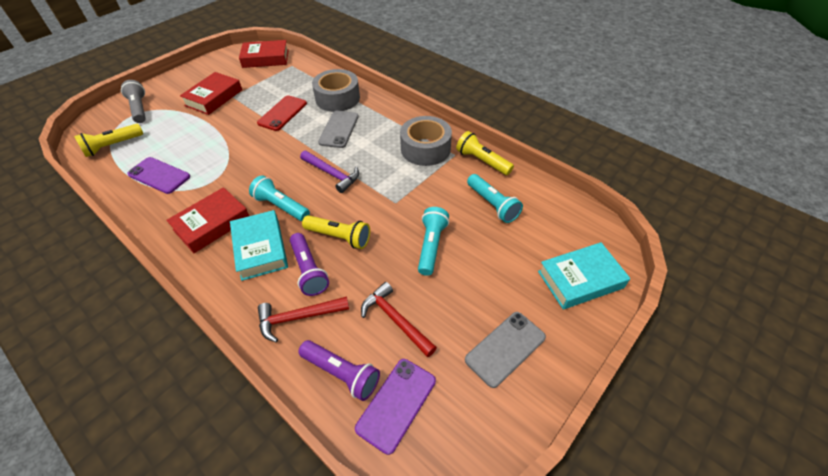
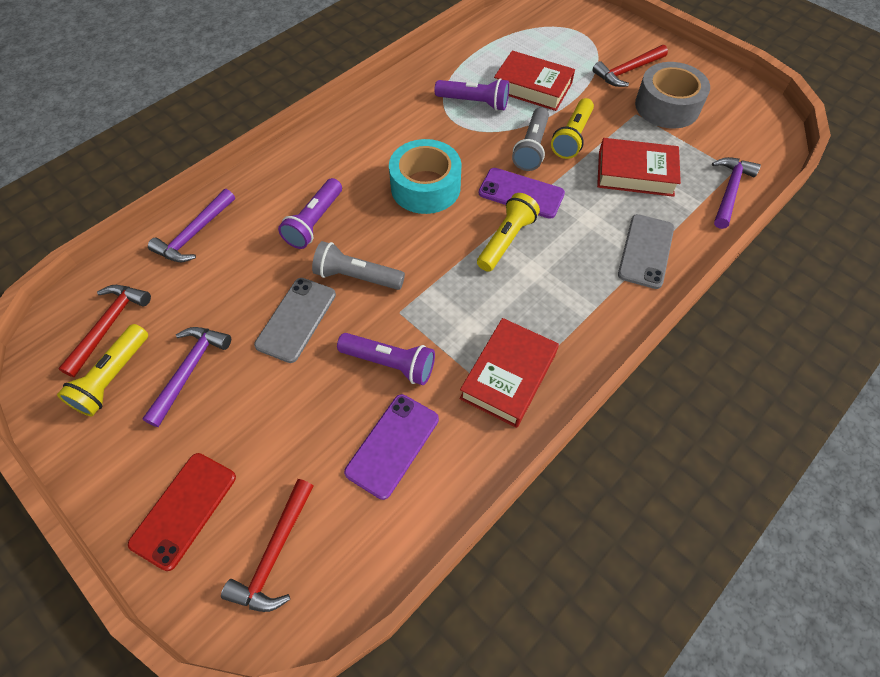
grey flashlight: 1 -> 2
grey tape: 2 -> 1
purple flashlight: 2 -> 3
purple hammer: 1 -> 3
red hammer: 2 -> 3
turquoise book: 2 -> 0
turquoise flashlight: 3 -> 0
turquoise tape: 0 -> 1

